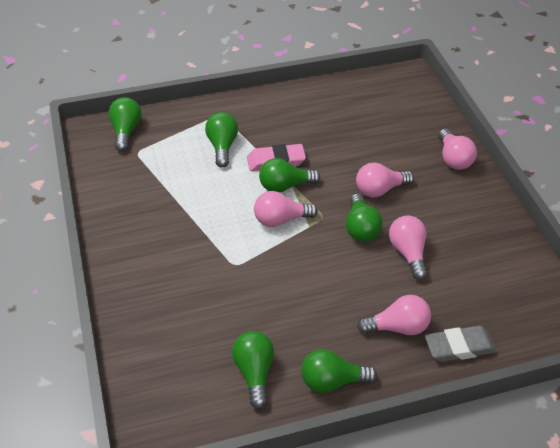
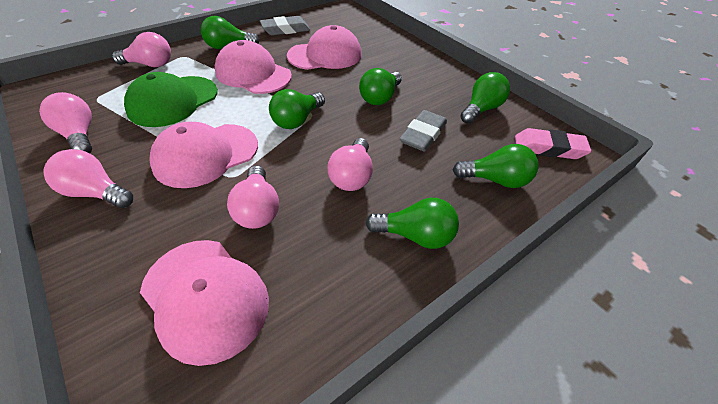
green cap: 0 -> 1
grey eraser: 1 -> 2
pink cap: 0 -> 4

